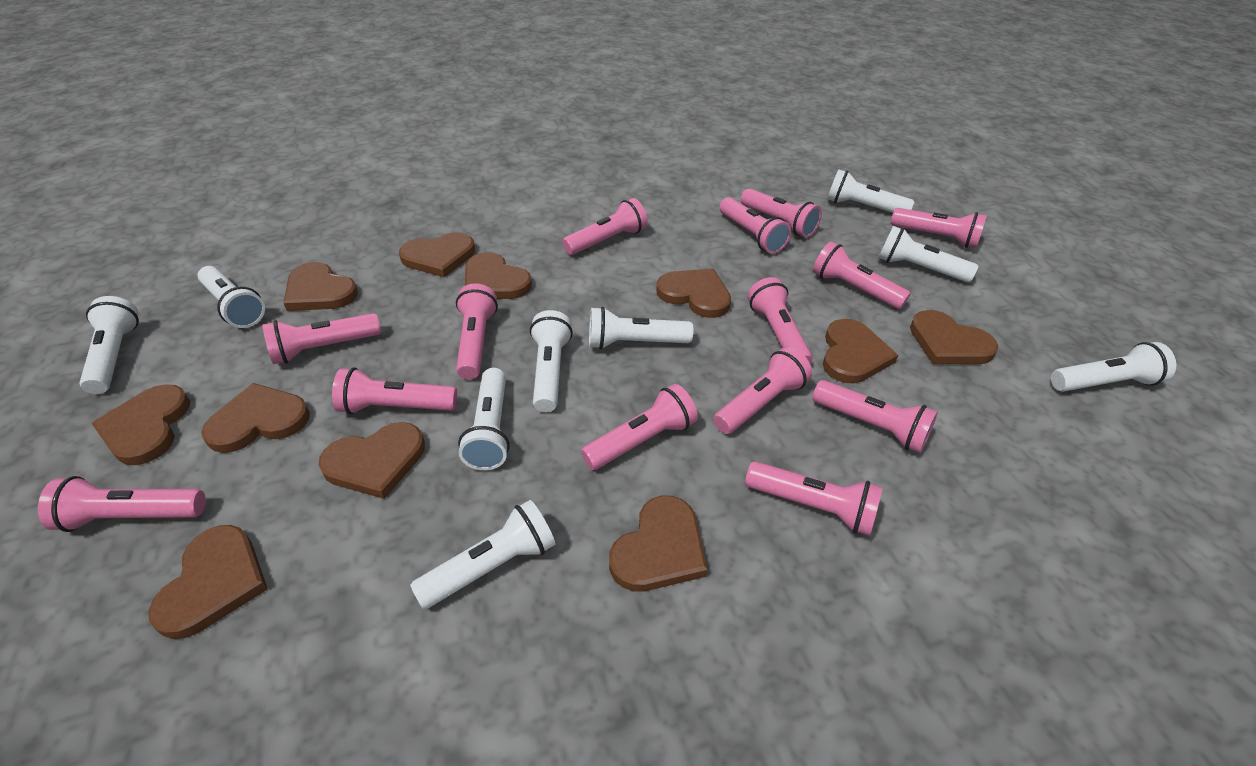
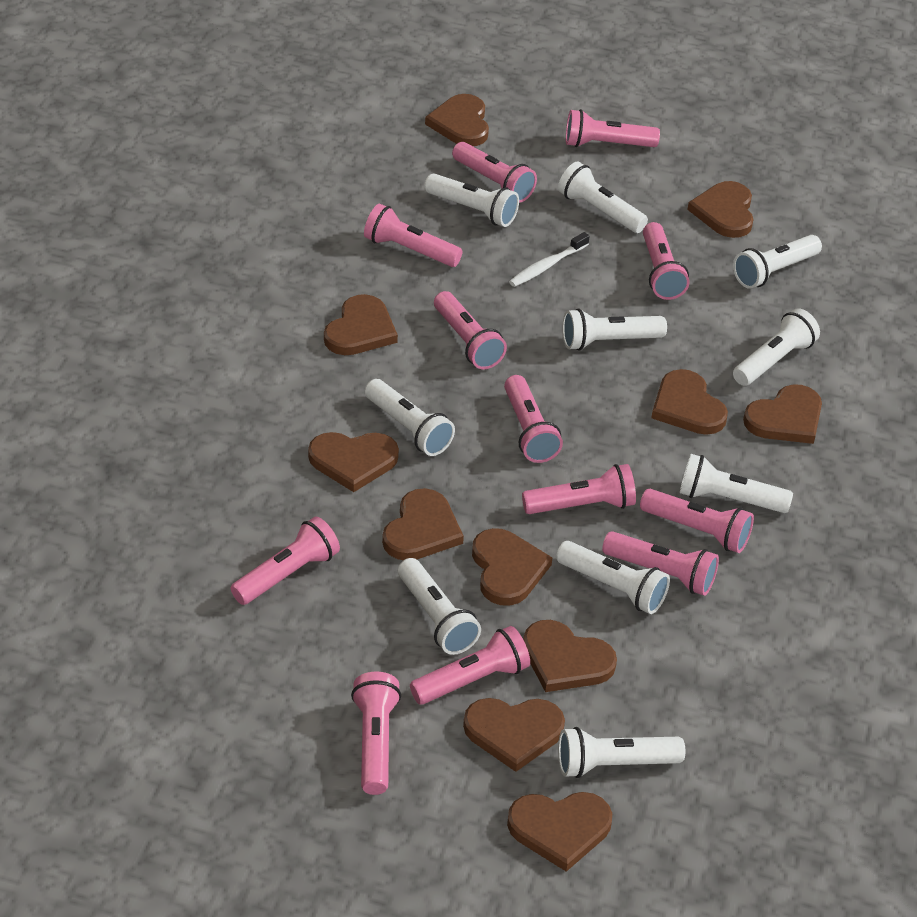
pink flashlight: 14 -> 12
white flashlight: 9 -> 10
white toothbrush: 0 -> 1

